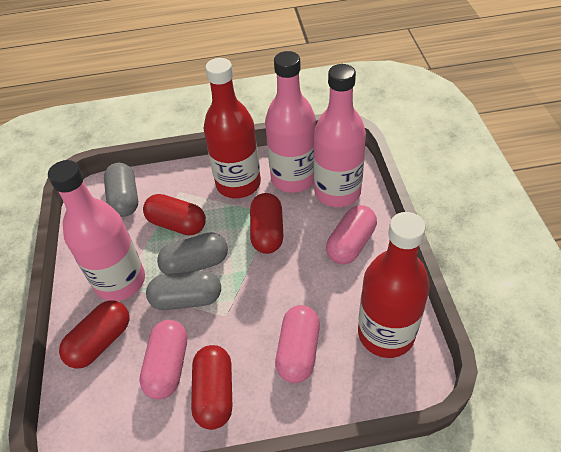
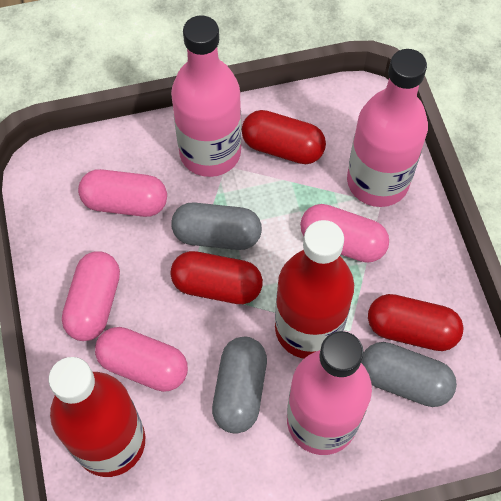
pink capsule: 3 -> 4
red capsule: 4 -> 3

